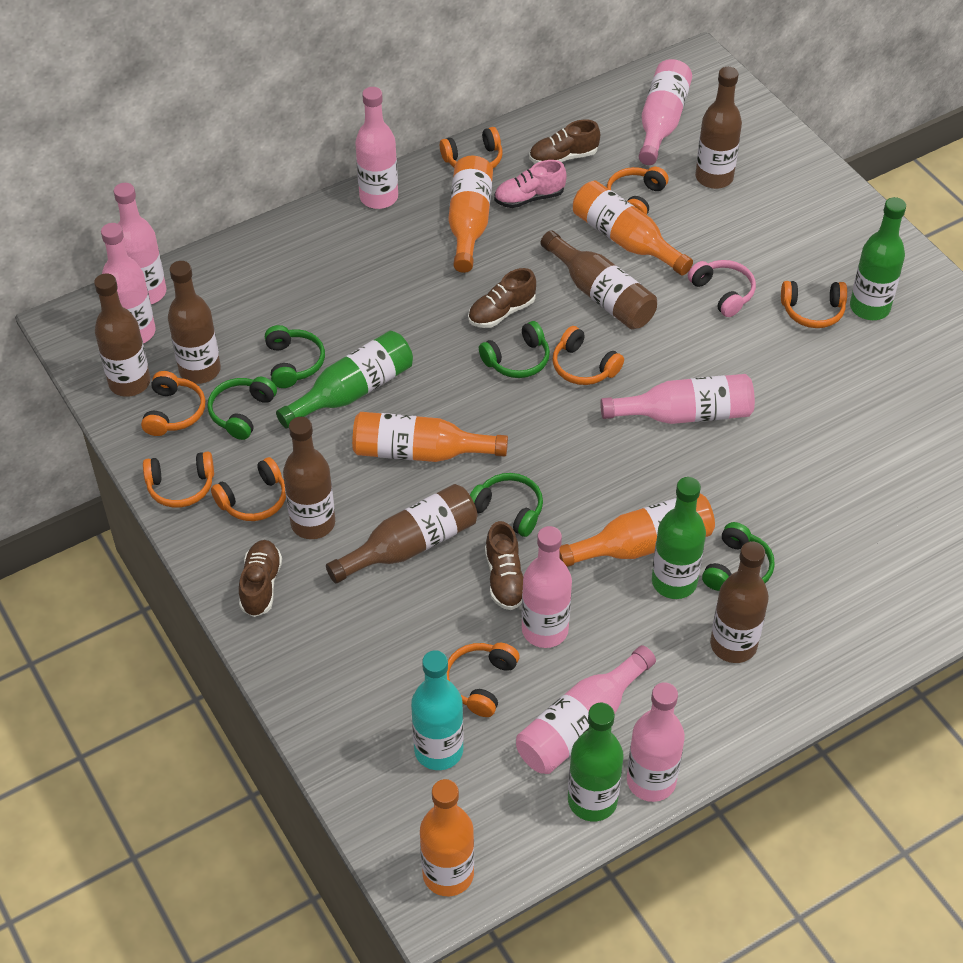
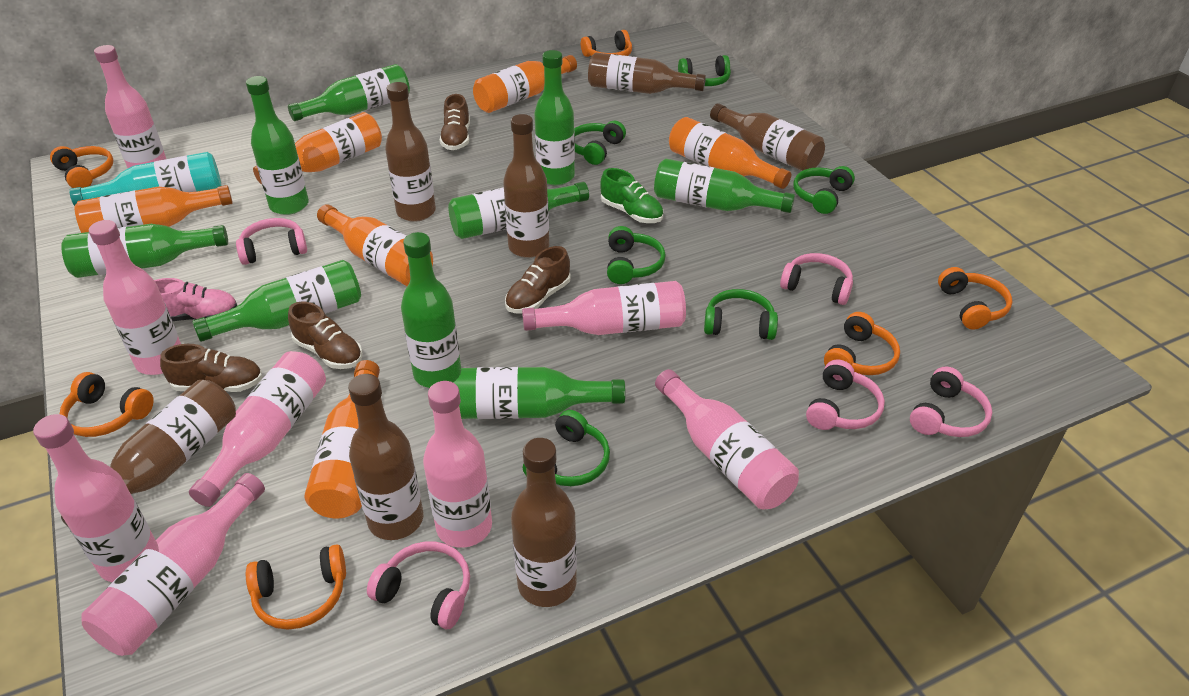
green bottle: 4 -> 9
green headphones: 5 -> 6
green shoe: 0 -> 1
orange bottle: 5 -> 6
orange headphones: 8 -> 6
pink headphones: 1 -> 5

